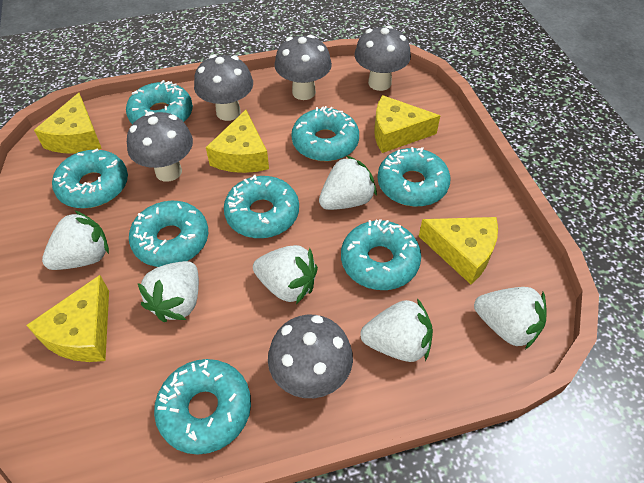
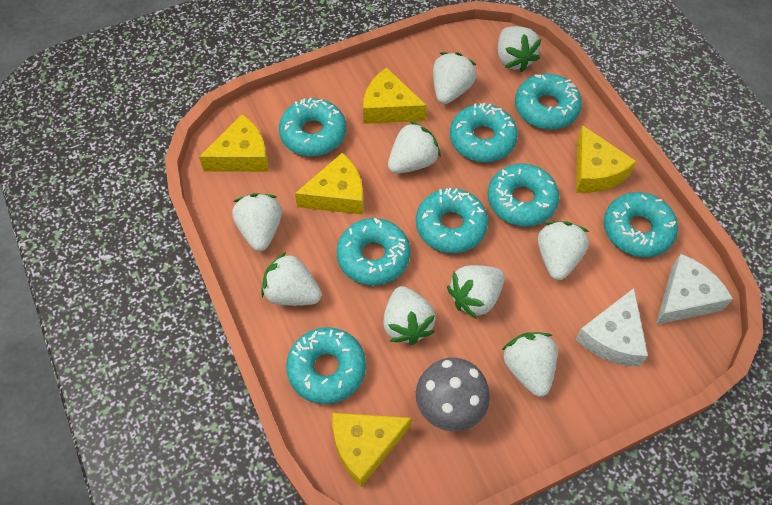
grey mushroom: 5 -> 1
white cheese: 0 -> 2
white strawberry: 6 -> 9

